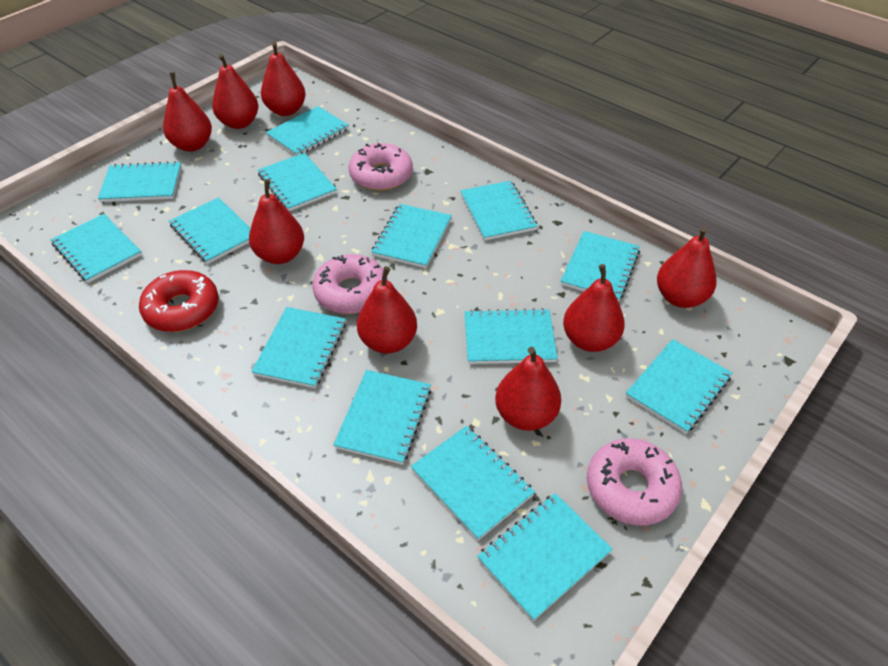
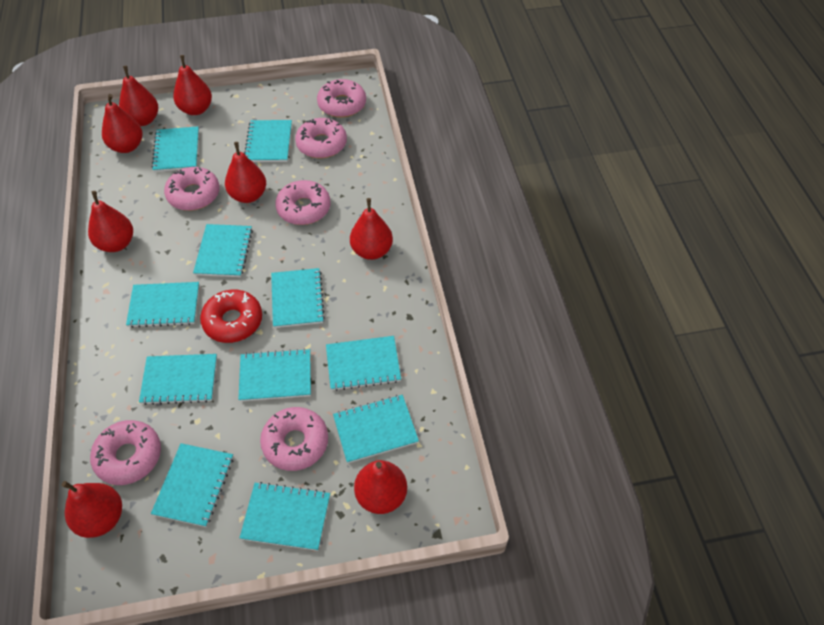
pink donut: 3 -> 6
turquoise notebook: 14 -> 11

